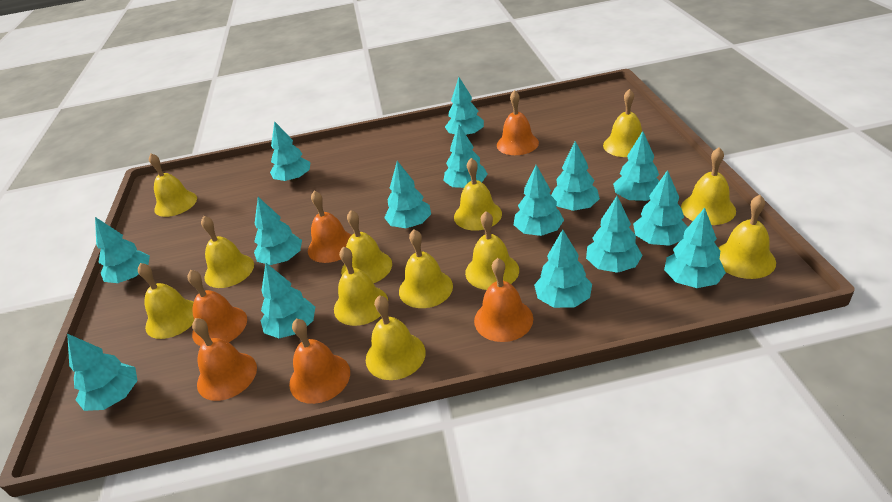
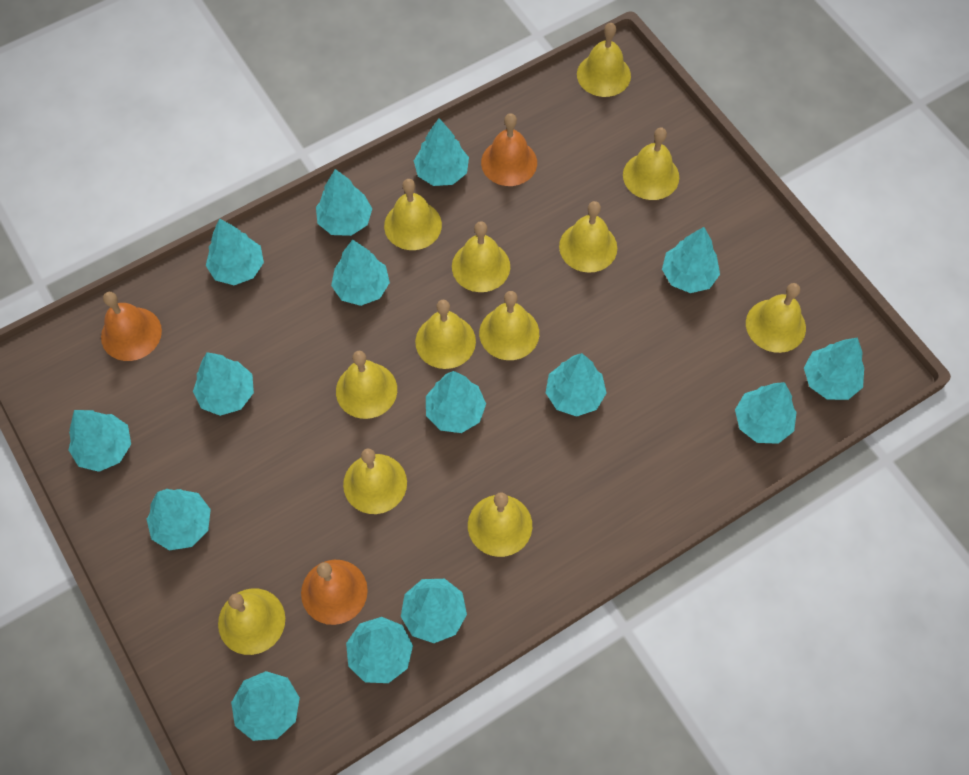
orange bell: 6 -> 3

